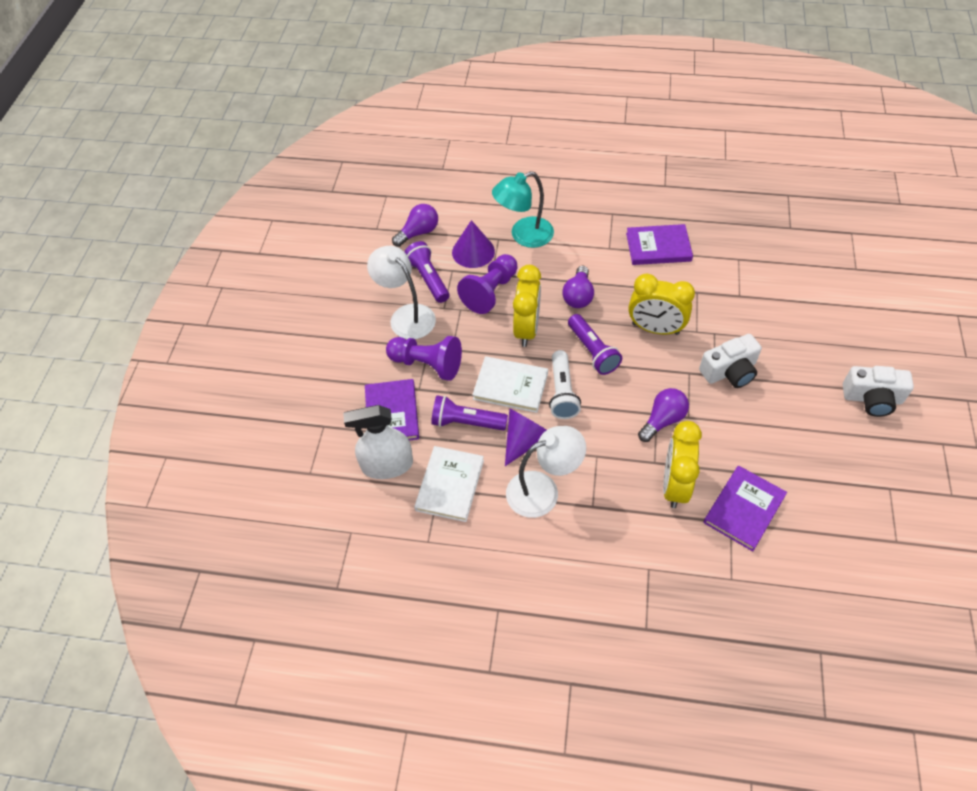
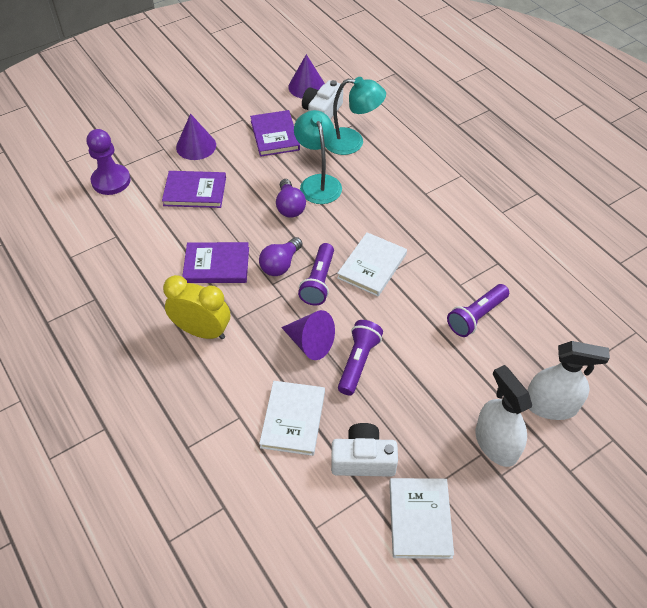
purple cone: 2 -> 3
purple light bulb: 3 -> 2
purple pawn: 2 -> 1
turquoise lamp: 1 -> 2
white book: 2 -> 3
white flashlight: 1 -> 0
white lamp: 2 -> 0
white spray bottle: 1 -> 2
yellow clock: 3 -> 1

